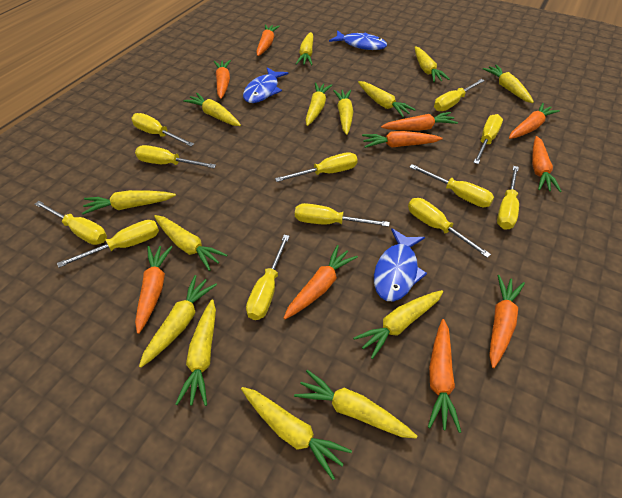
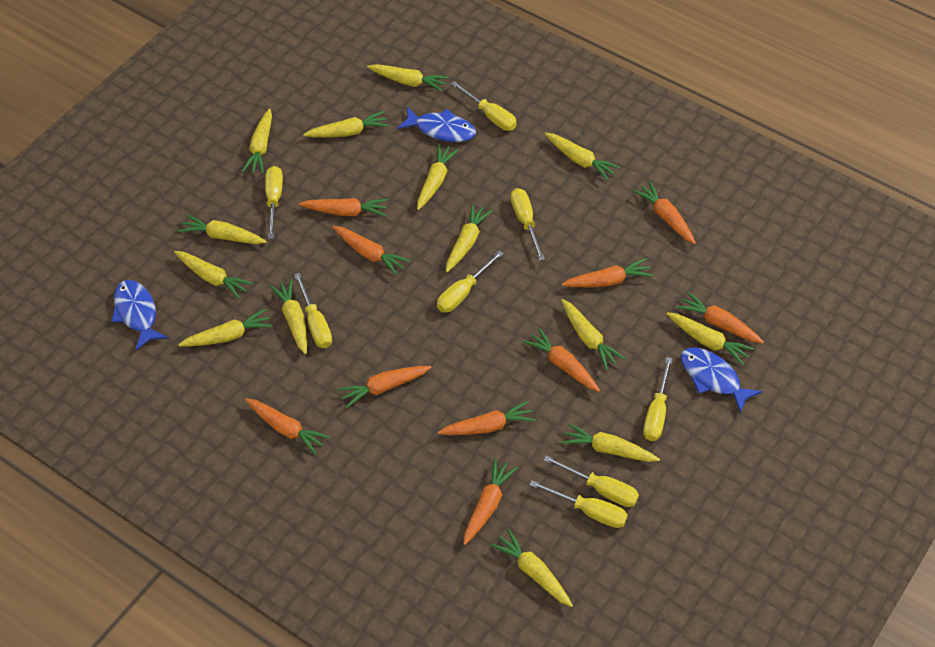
yellow screwdriver: 12 -> 8

